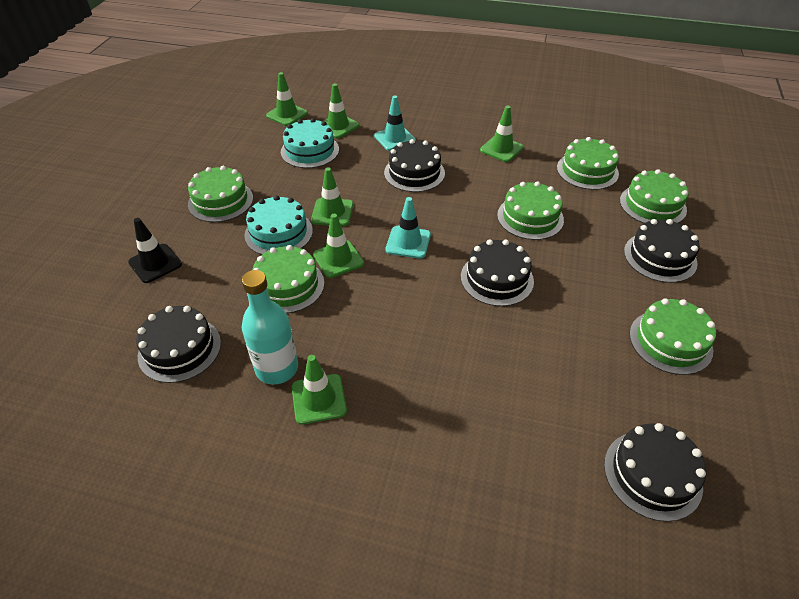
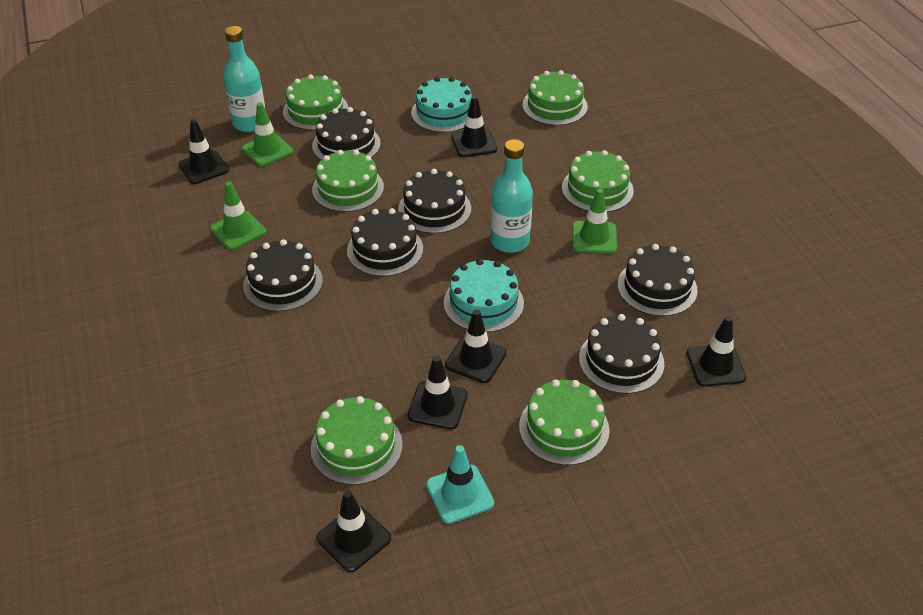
black cake: 5 -> 6
black traffic cone: 1 -> 6
green traffic cone: 6 -> 3
turquoise bottle: 1 -> 2
turquoise traffic cone: 2 -> 1

